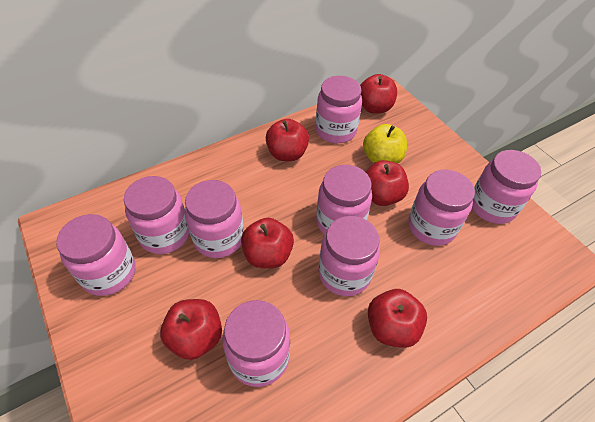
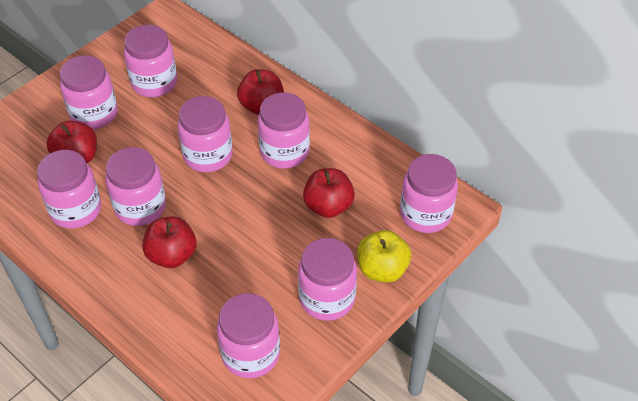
red apple: 6 -> 4

